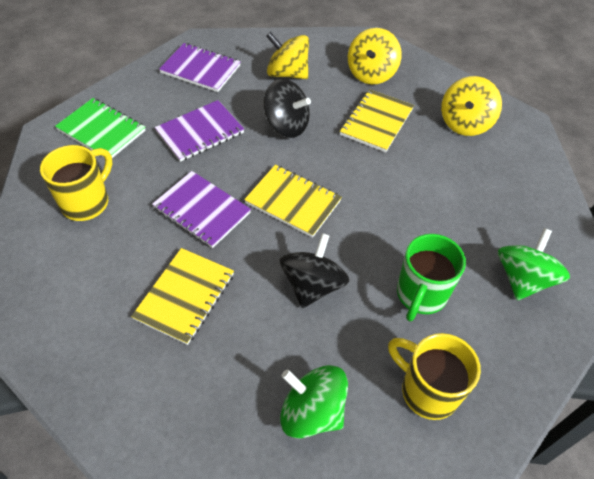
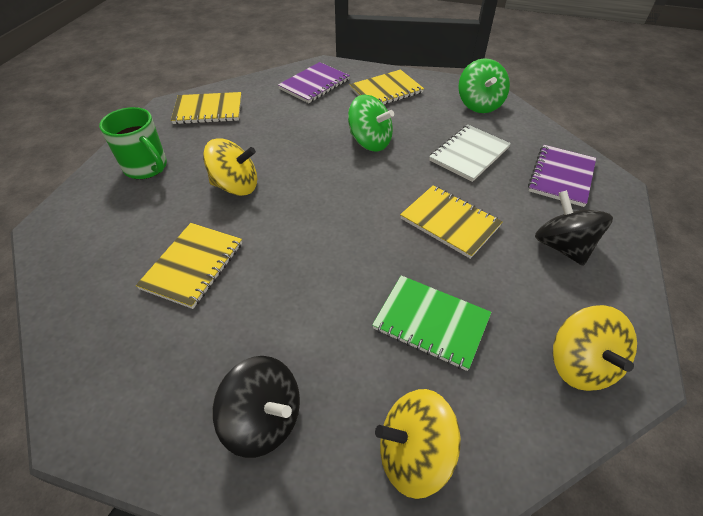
purple notebook: 3 -> 2
white notebook: 0 -> 1
yellow mug: 2 -> 0
yellow notebook: 3 -> 4

